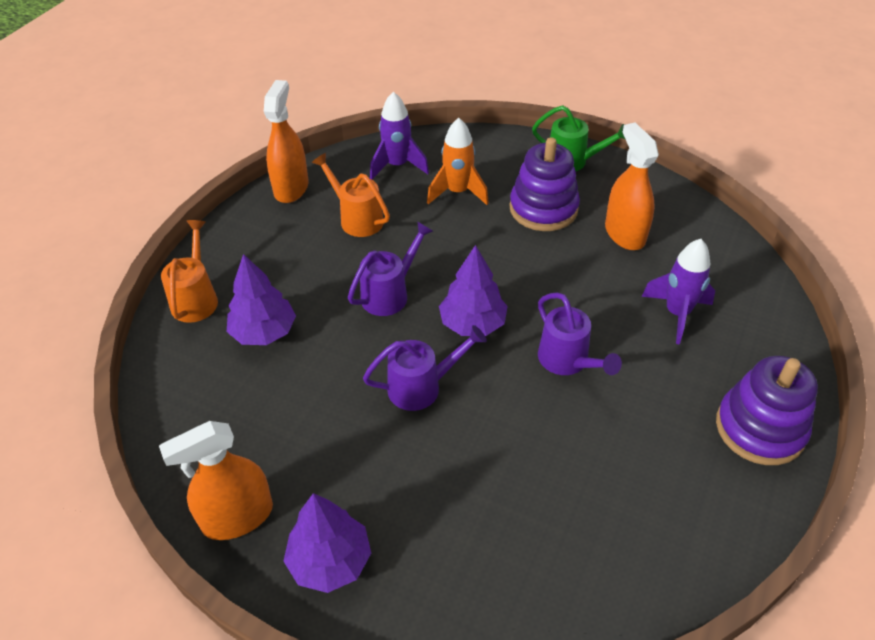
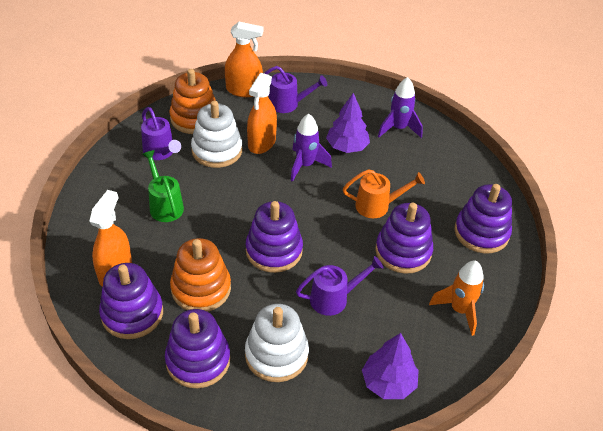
orange stacking toy: 0 -> 2
orange watering can: 2 -> 1
purple stacking toy: 2 -> 5
purple tree: 3 -> 2
white stacking toy: 0 -> 2

